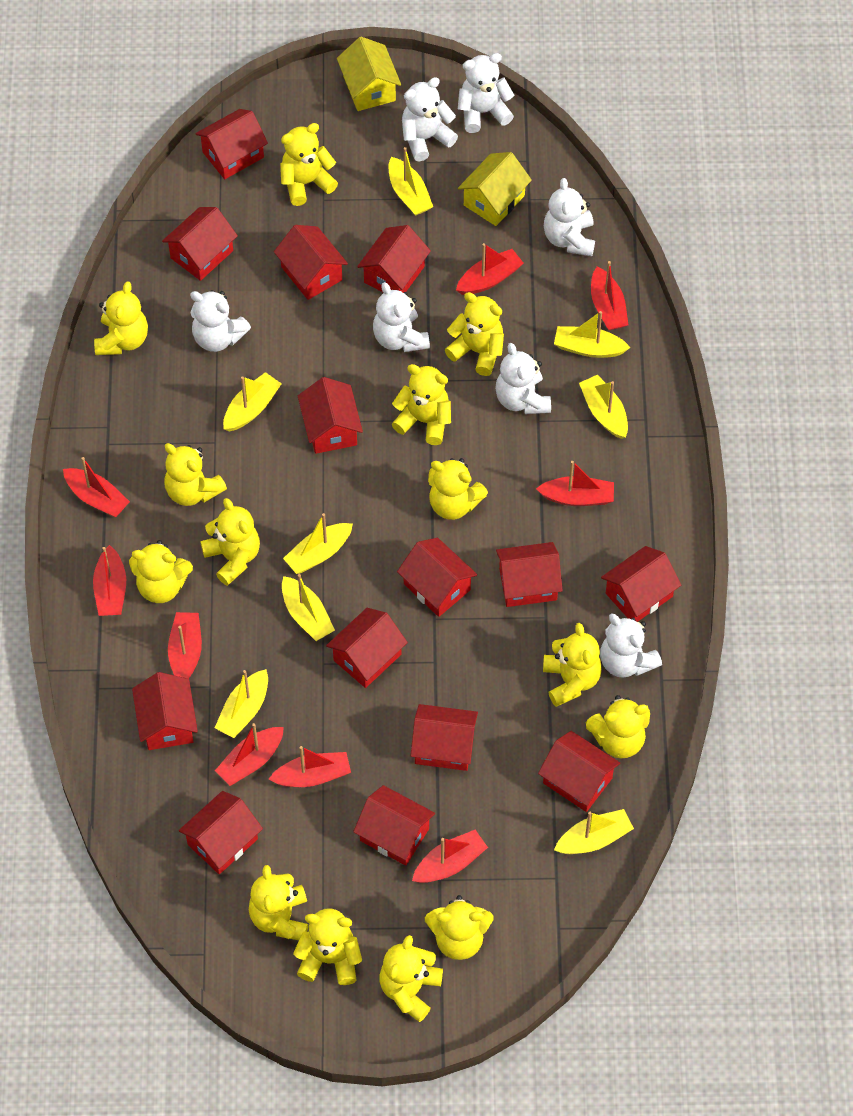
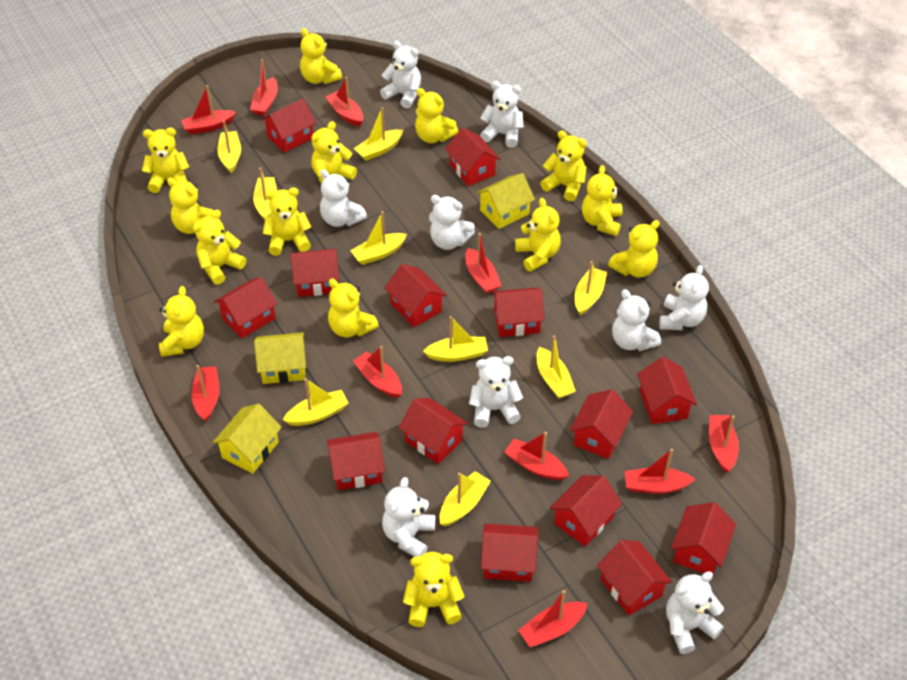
red boat: 9 -> 10
white teddy bear: 7 -> 9
yellow boat: 8 -> 9
yellow house: 2 -> 3

